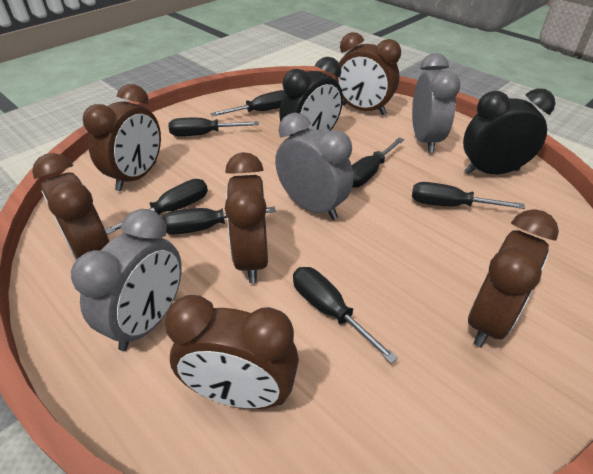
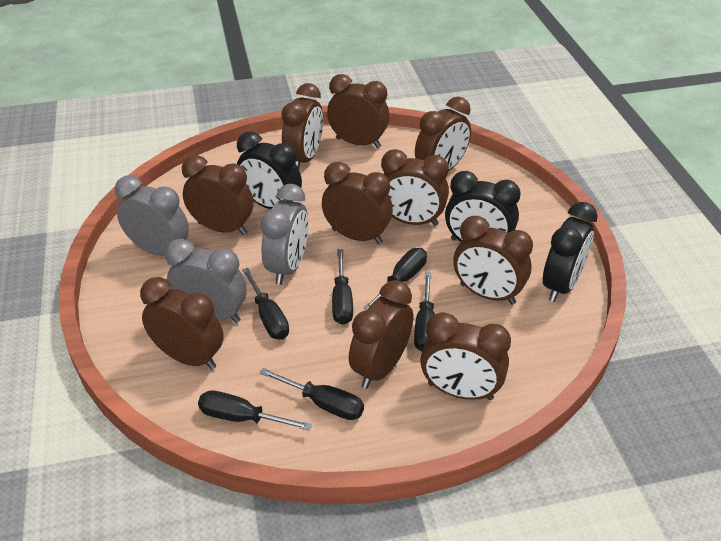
black clock: 2 -> 3
black screwdriver: 7 -> 6
brown clock: 6 -> 10

